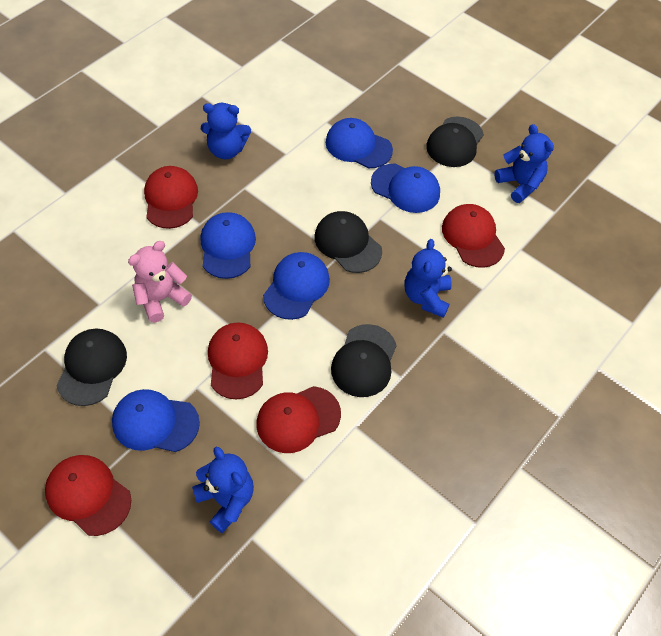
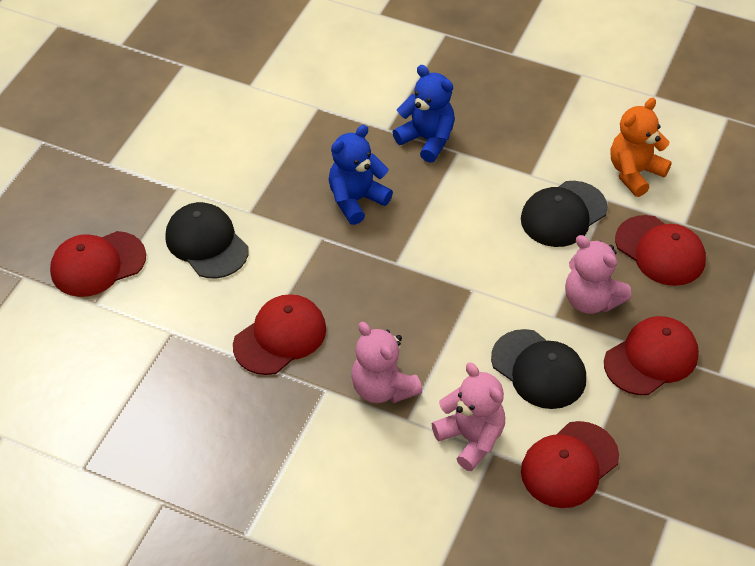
black cap: 4 -> 3
blue cap: 5 -> 0
blue teddy bear: 4 -> 2
orange teddy bear: 0 -> 1
pink teddy bear: 1 -> 3

